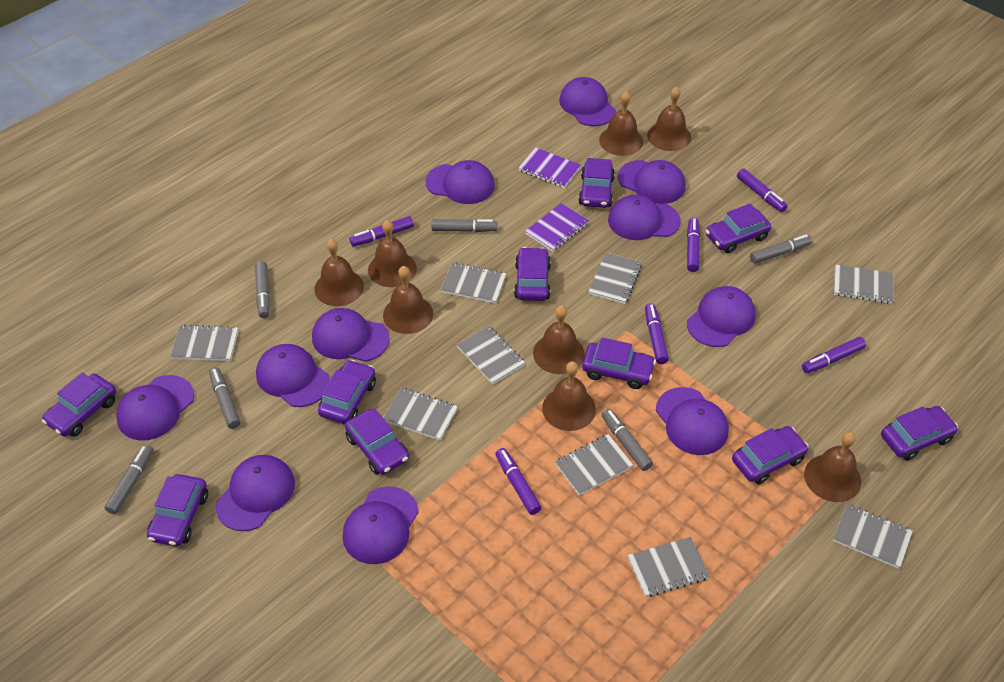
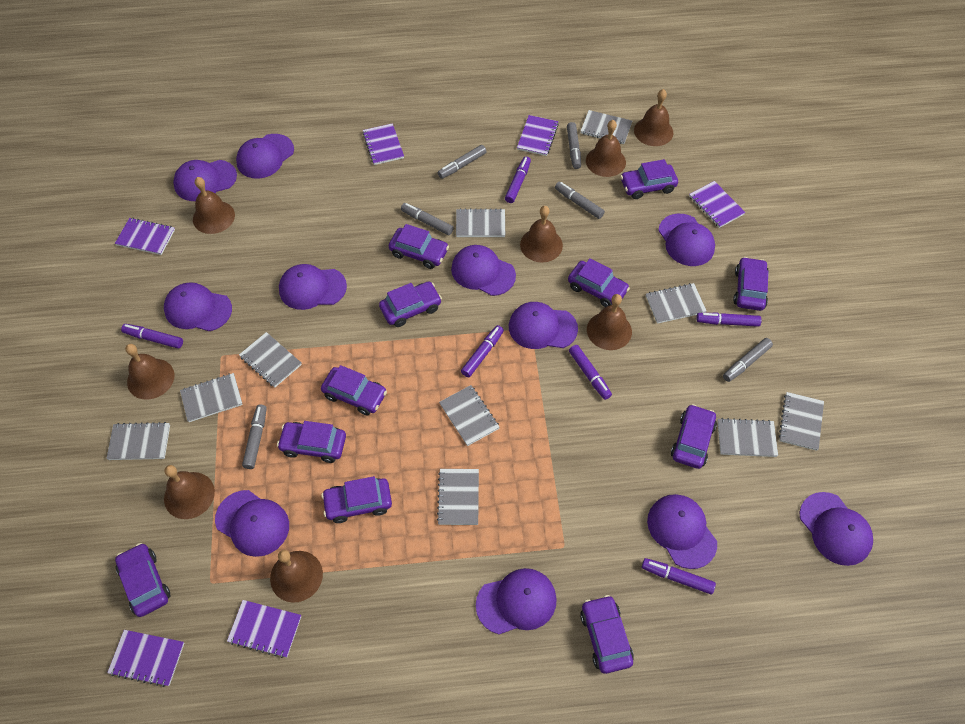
grey notebook: 9 -> 10
purple car: 10 -> 11
purple notebook: 2 -> 6

